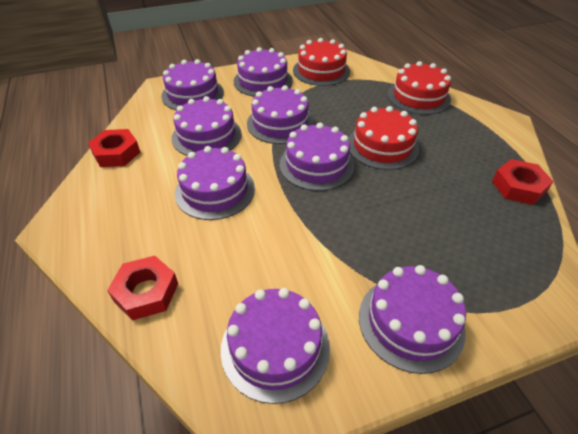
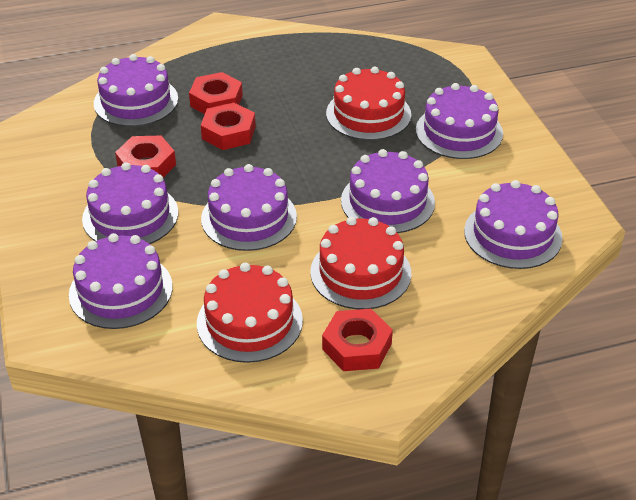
purple cake: 8 -> 7
red nut: 3 -> 4

